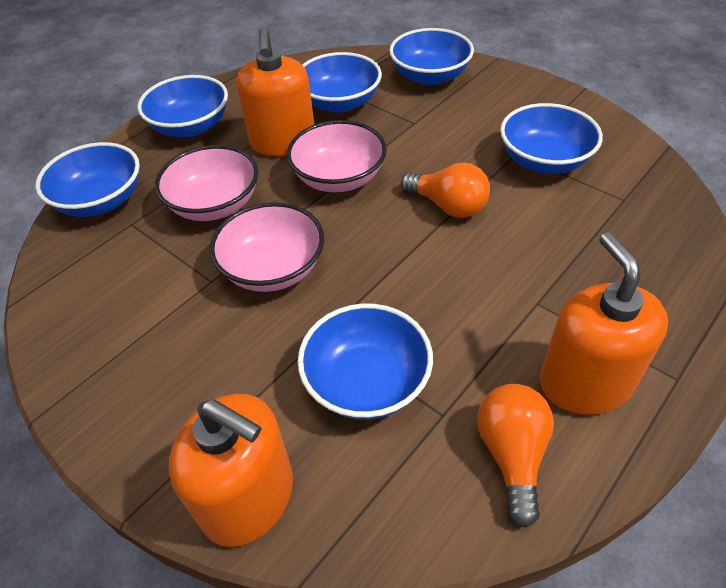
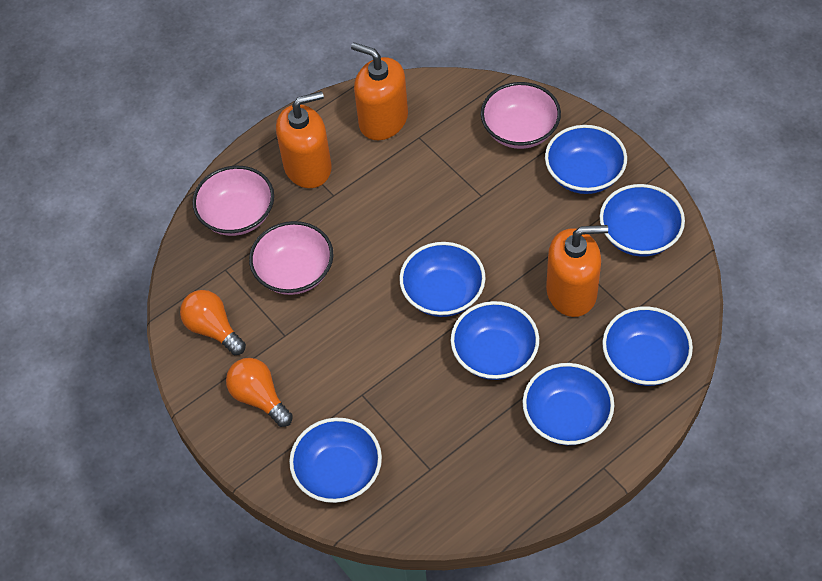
blue bowl: 6 -> 7

